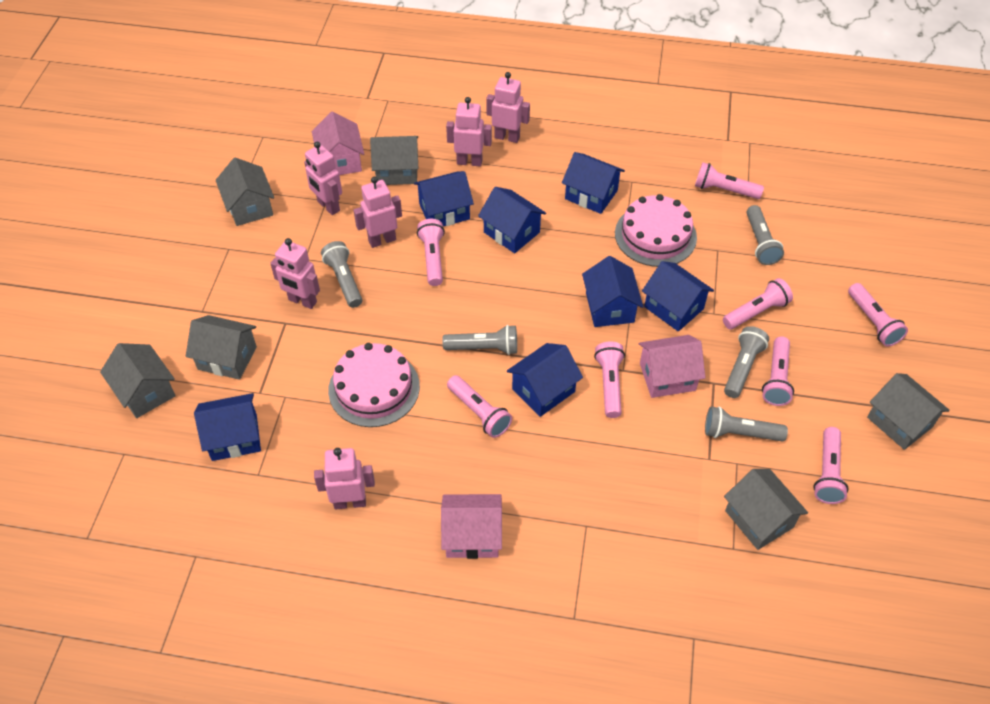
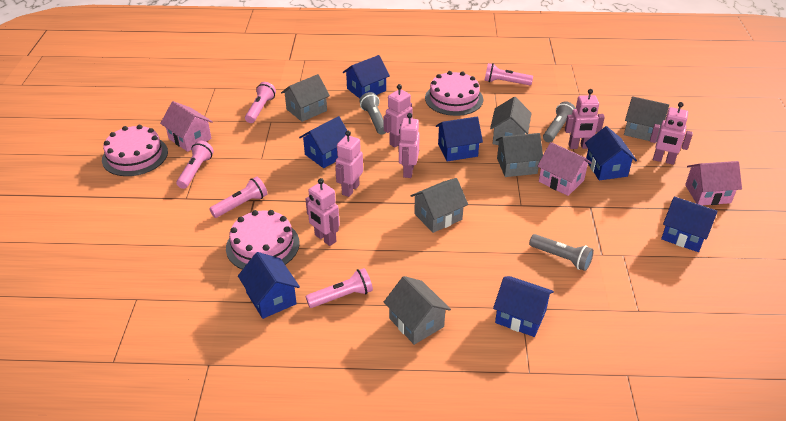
grey flashlight: 5 -> 3
pink cake: 2 -> 3
pink flashlight: 8 -> 5

